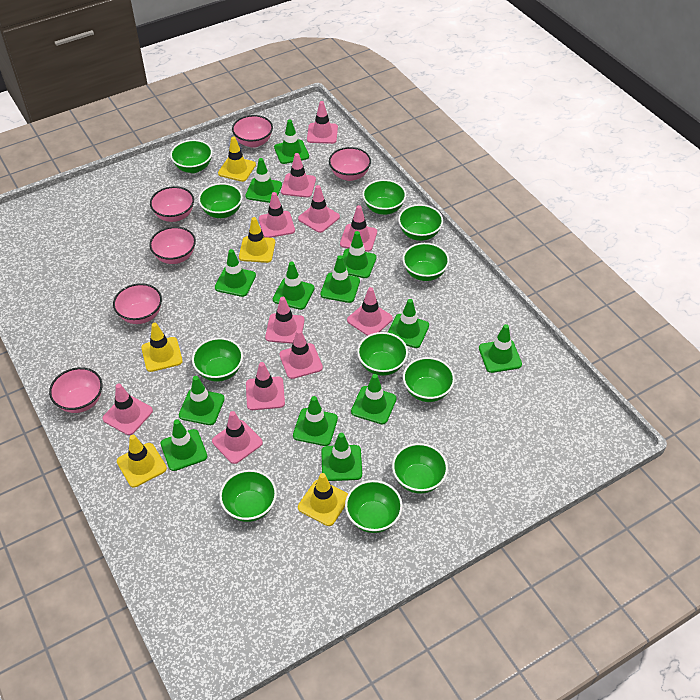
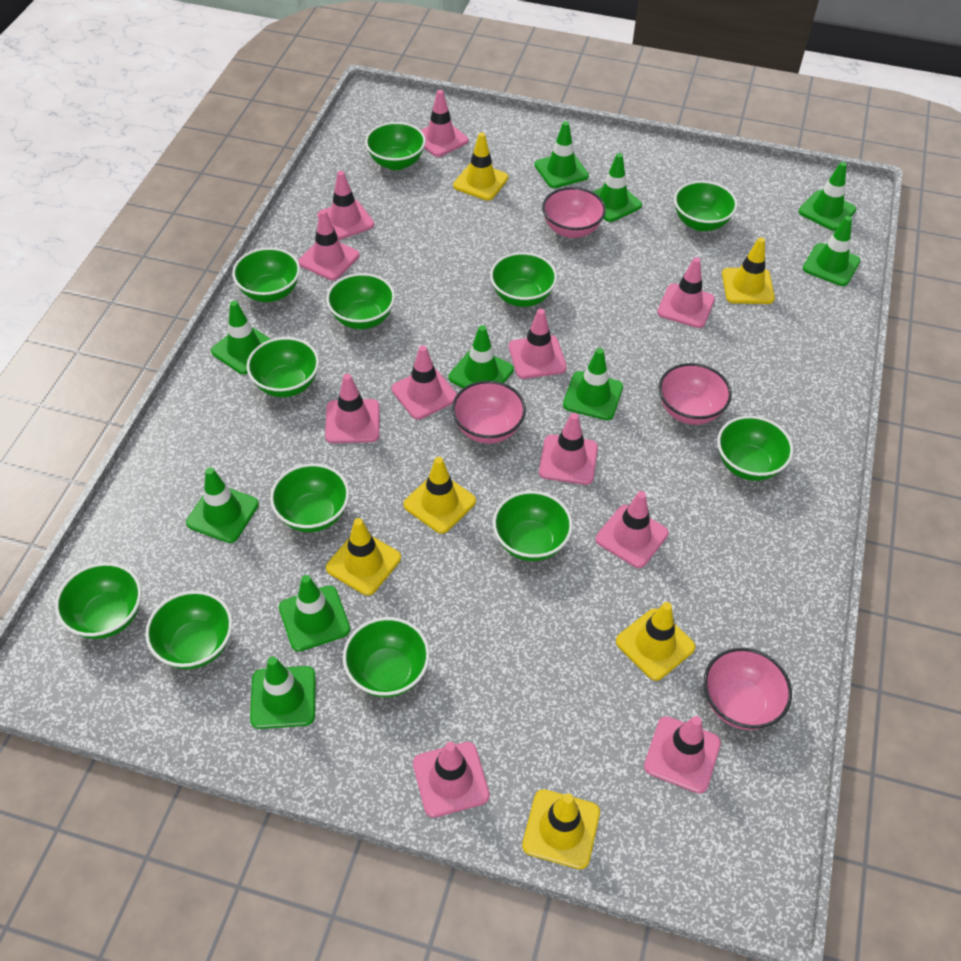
green bowl: 11 -> 12
green traffic cone: 13 -> 10
pink bowl: 6 -> 4
yellow traffic cone: 5 -> 6

